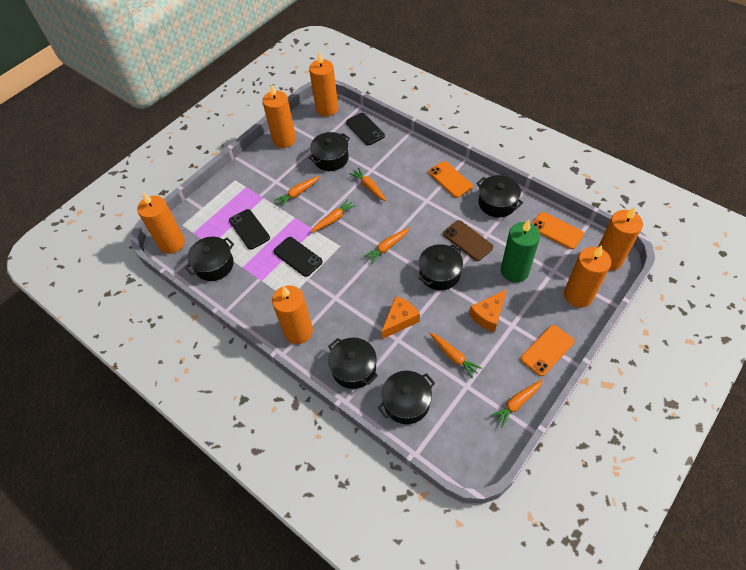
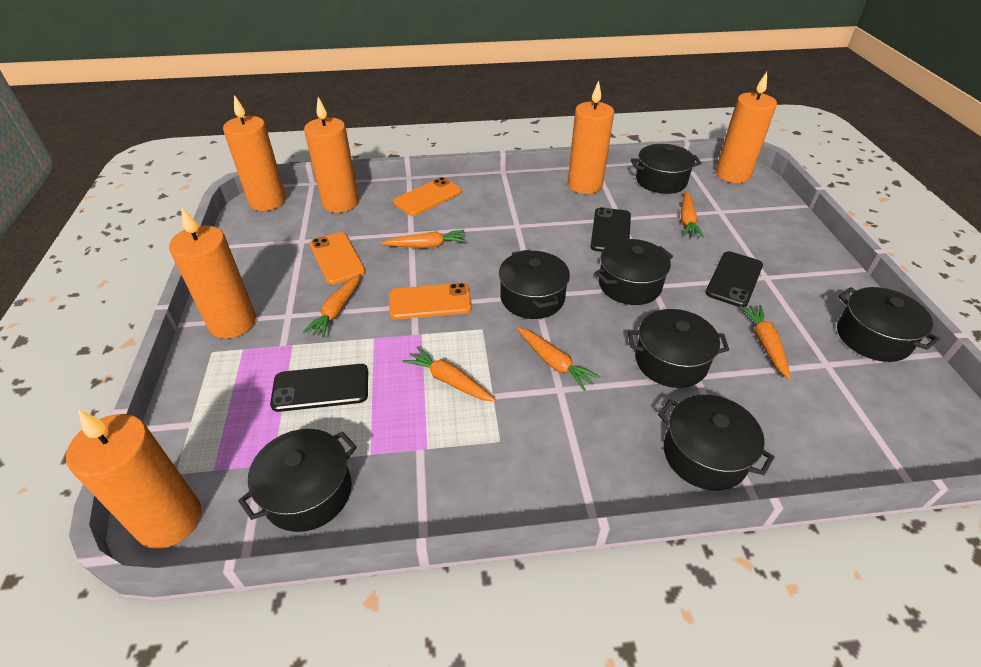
black pot: 6 -> 7
brown phone: 1 -> 0
green candle: 1 -> 0
orange cheese: 2 -> 0

